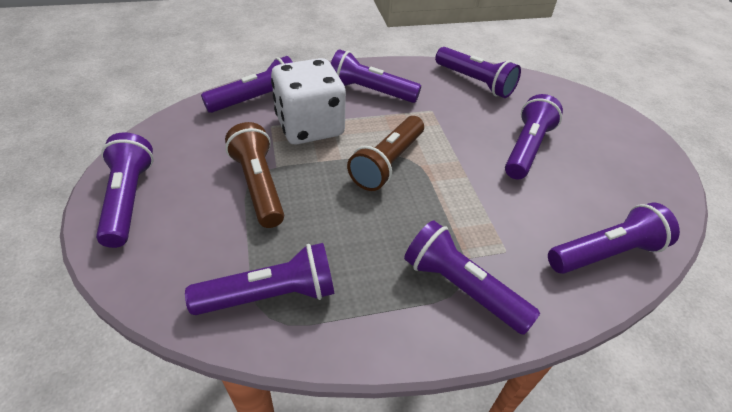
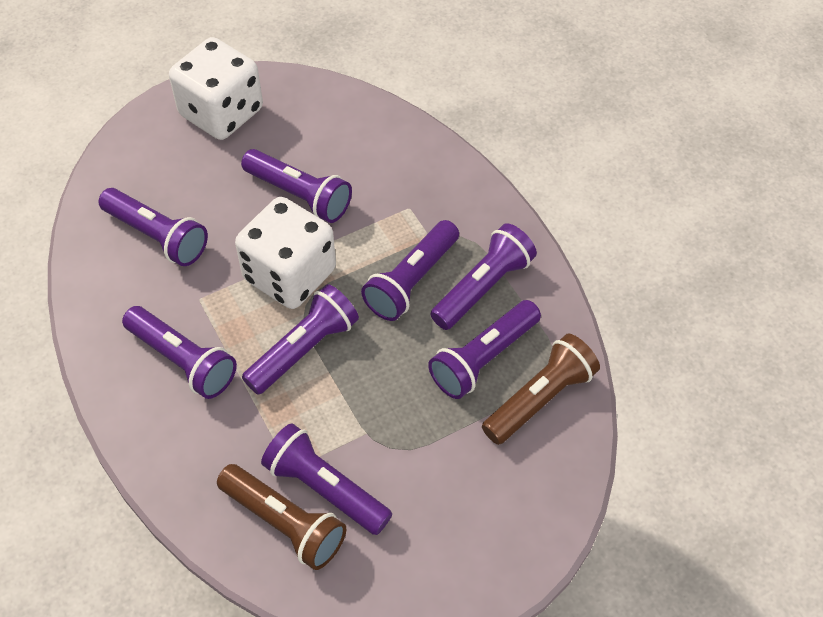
white dice: 1 -> 2

